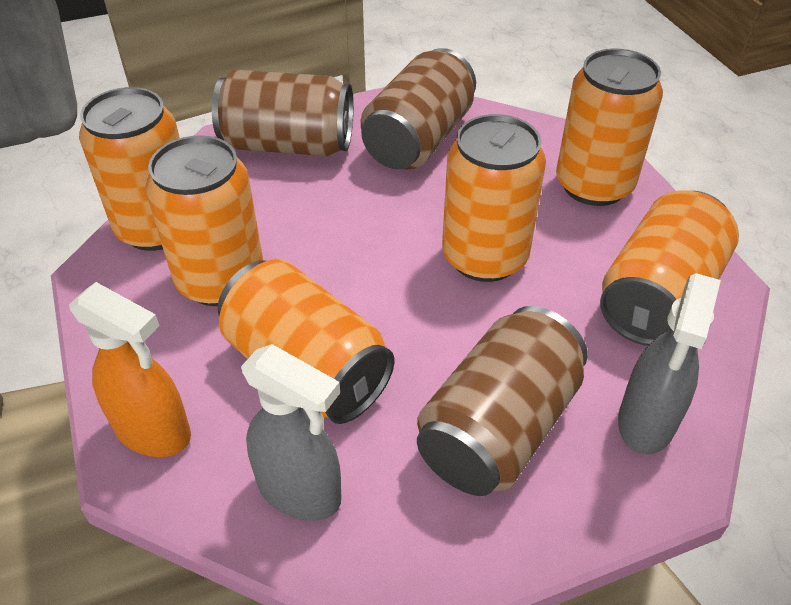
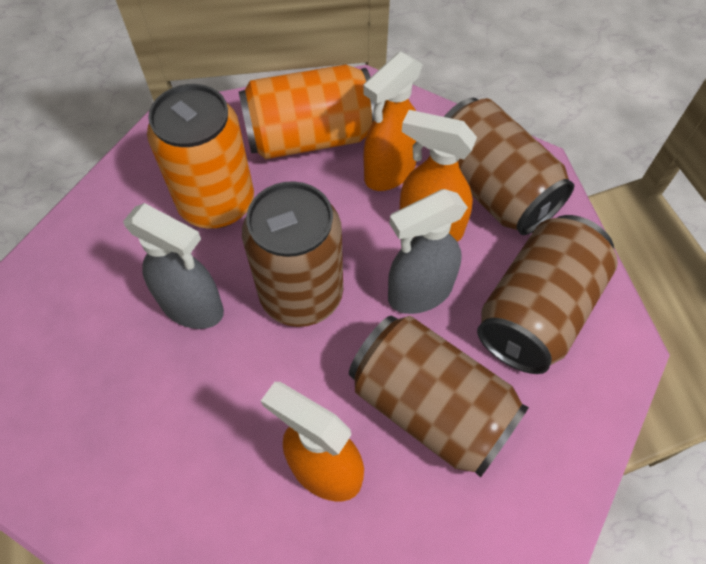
brown can: 3 -> 4
orange can: 6 -> 2
orange spray bottle: 1 -> 3

